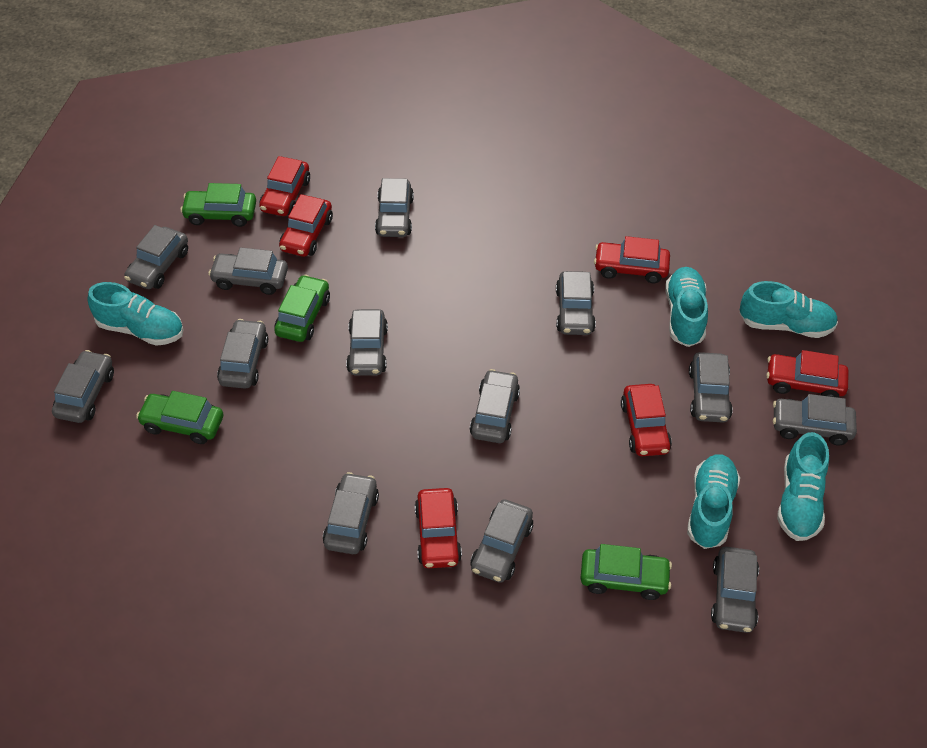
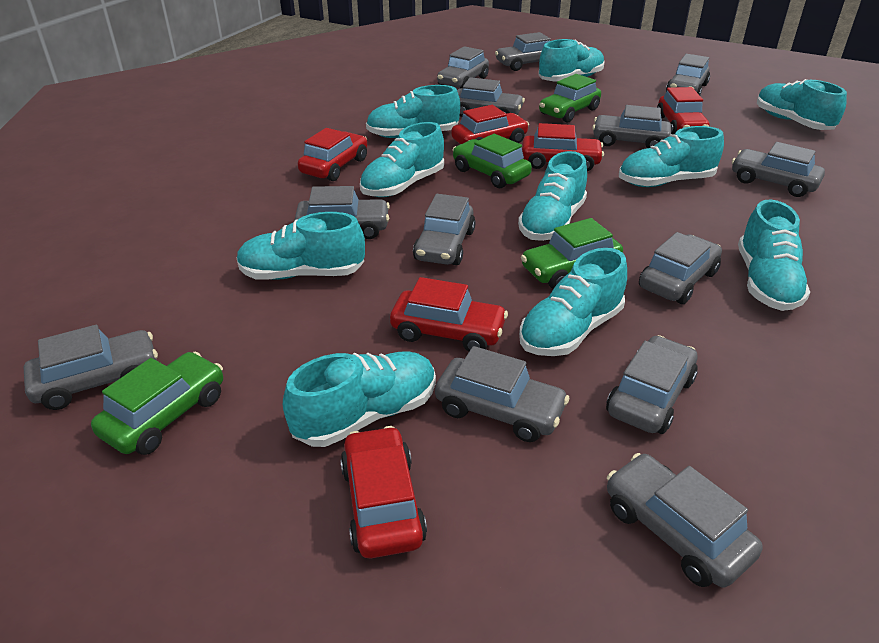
turquoise shoe: 5 -> 10

